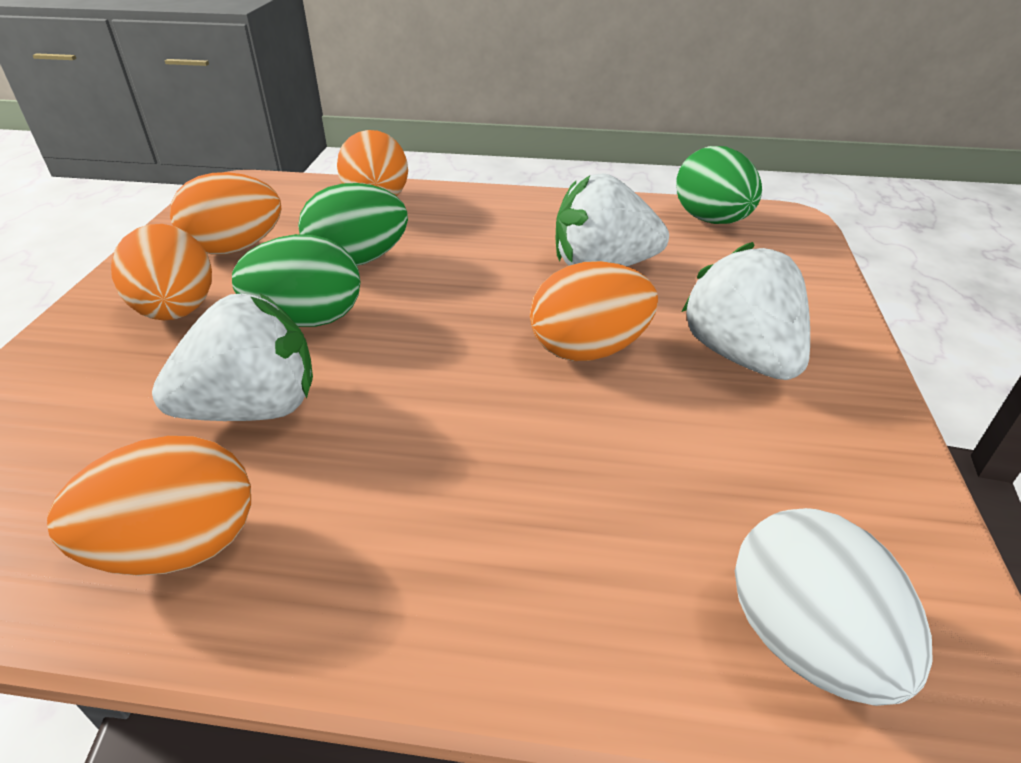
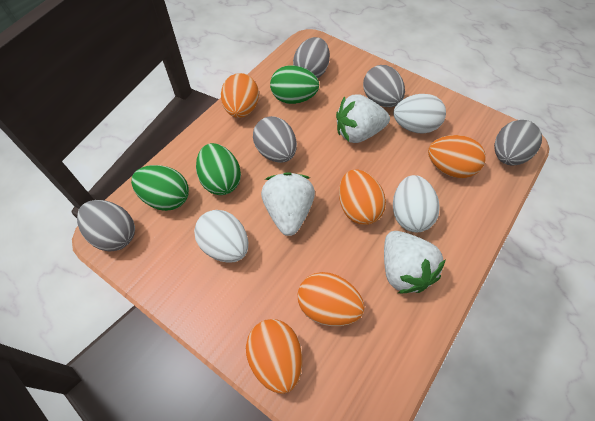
grey egg: 0 -> 5
white egg: 1 -> 3

